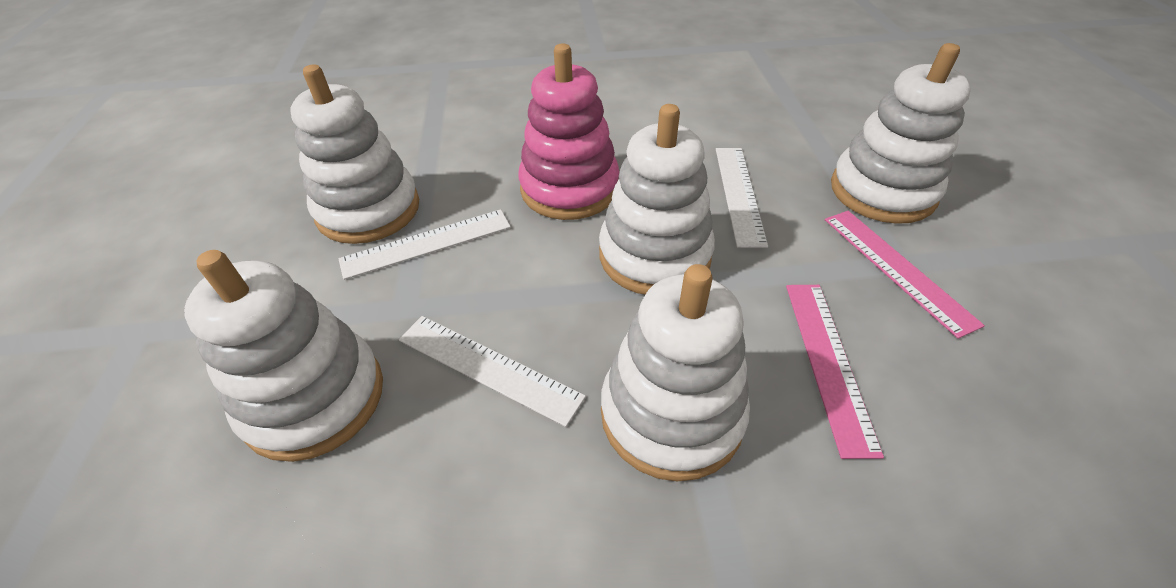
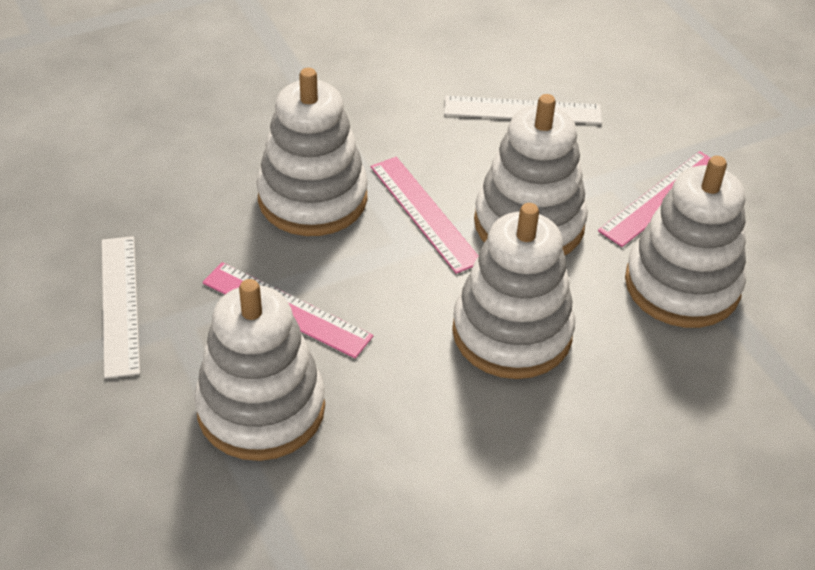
pink ruler: 2 -> 3
pink stacking toy: 1 -> 0
white ruler: 3 -> 2

